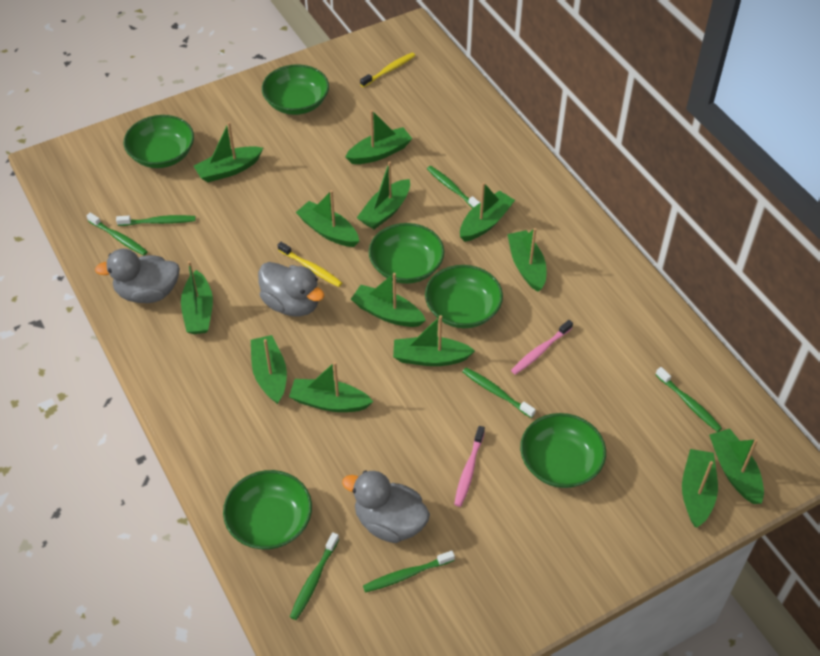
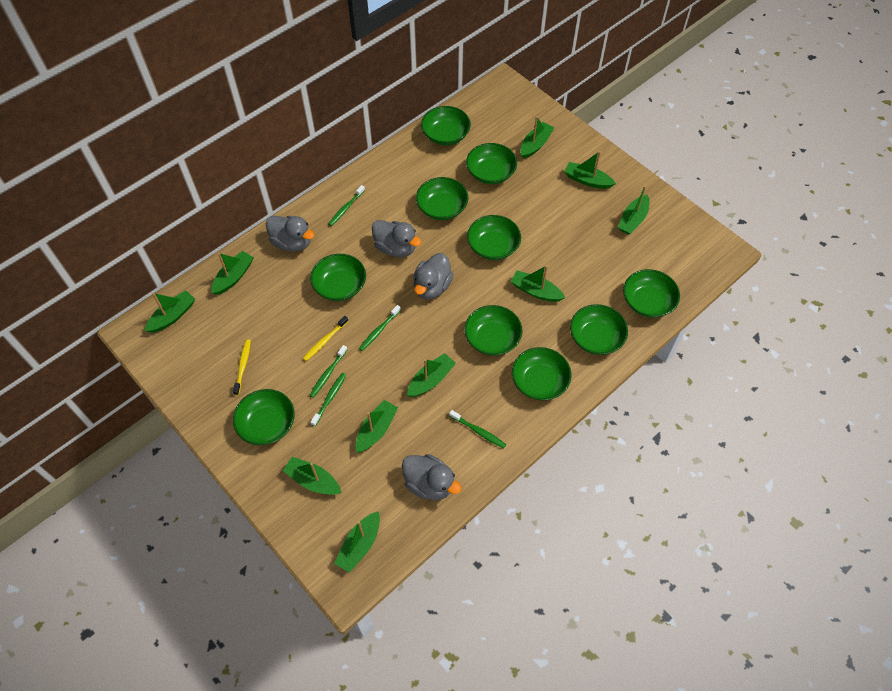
green boat: 13 -> 10
green bowl: 6 -> 10
green toothbrush: 7 -> 5
grey duck: 3 -> 4
pink toothbrush: 2 -> 0

